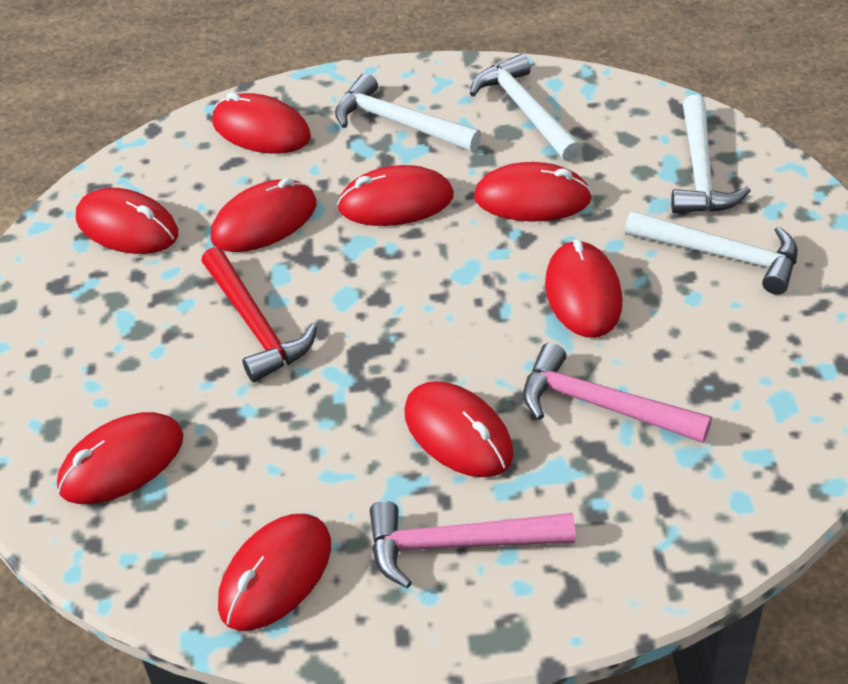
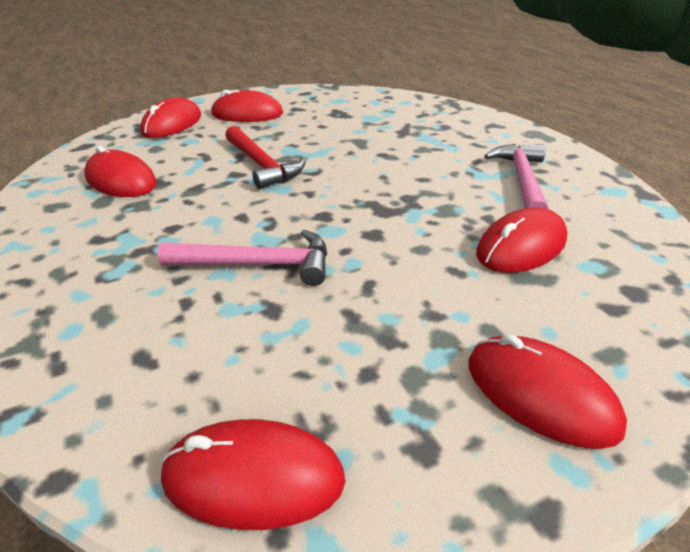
red mouse: 9 -> 6
white hammer: 4 -> 0

